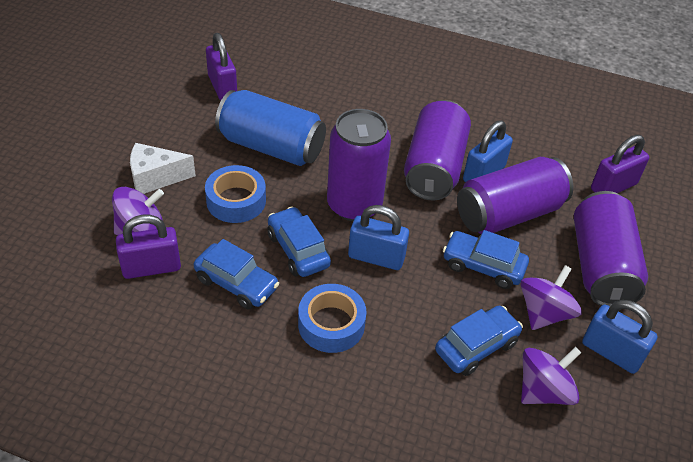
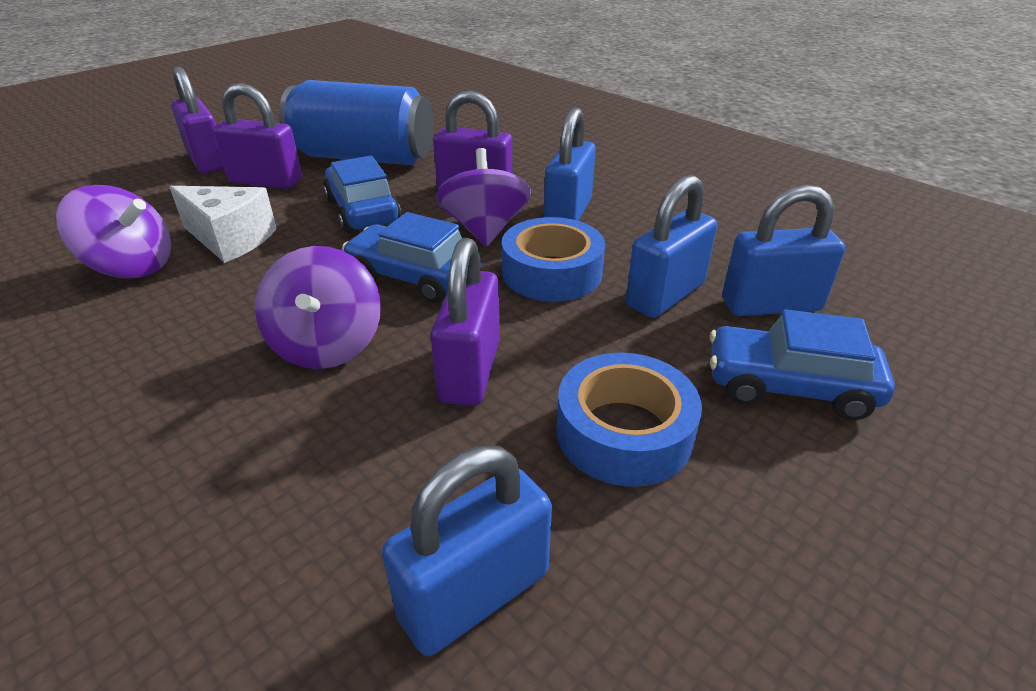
blue car: 4 -> 3
blue padlock: 3 -> 4
purple can: 4 -> 0
purple padlock: 3 -> 4

